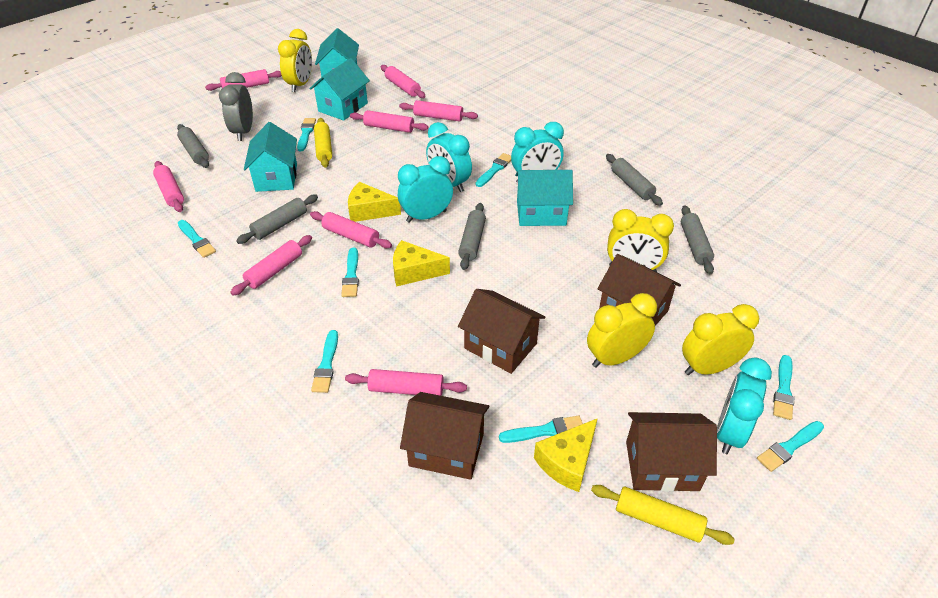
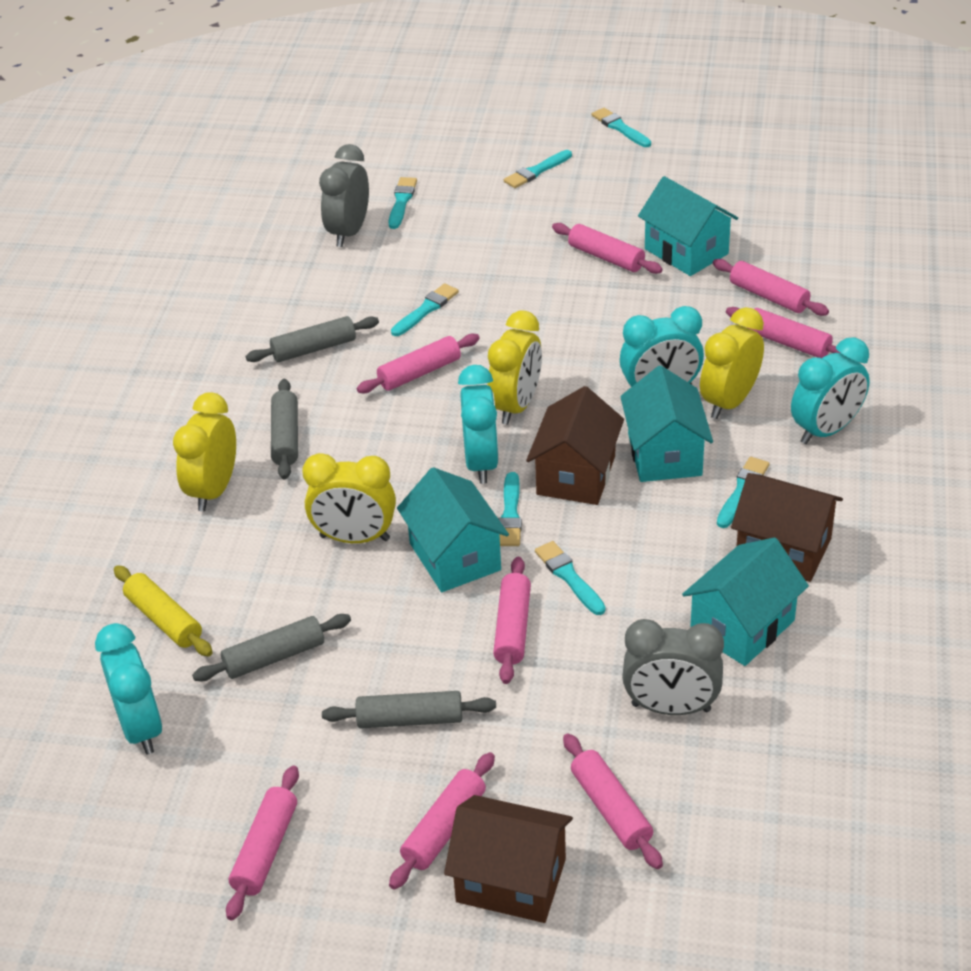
brown house: 4 -> 3
grey clock: 1 -> 2
grey rolling pin: 5 -> 4
turquoise brush: 8 -> 7
yellow cheese: 3 -> 0
yellow rolling pin: 2 -> 1

